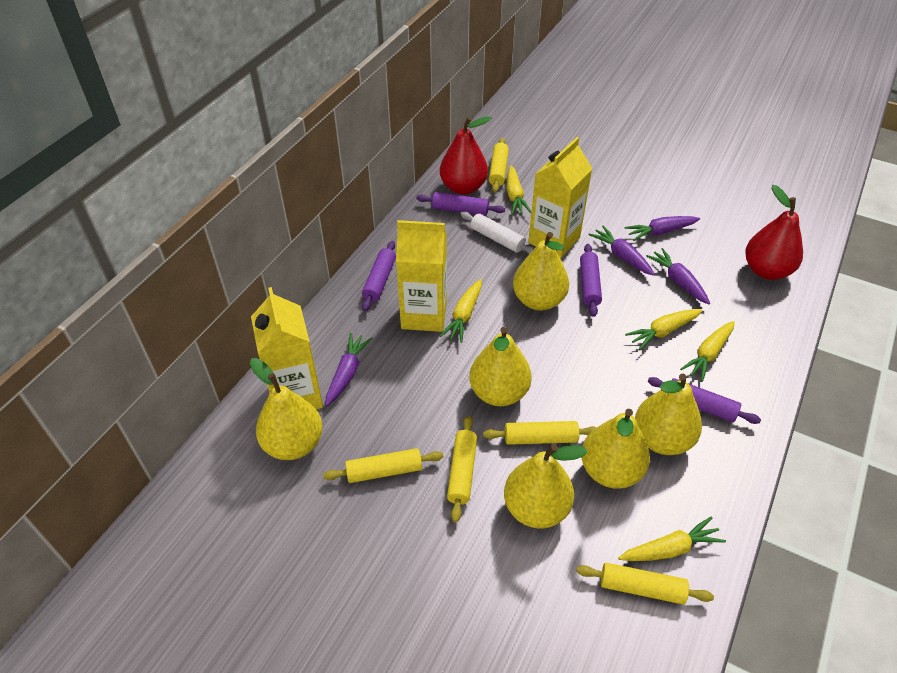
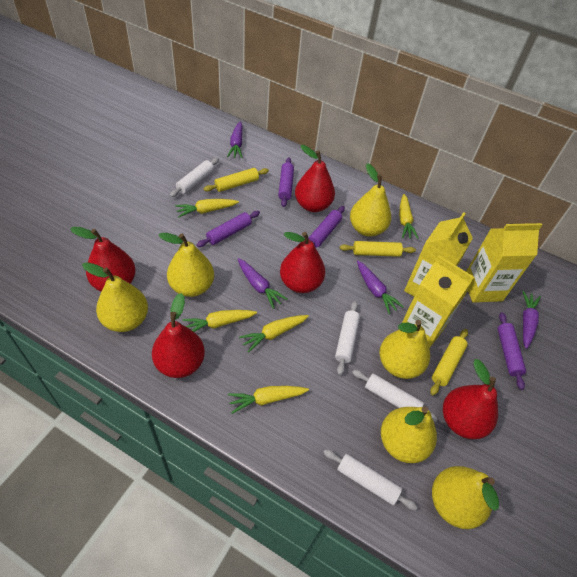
red pear: 2 -> 5
white rolling pin: 1 -> 4
yellow rolling pin: 5 -> 3

